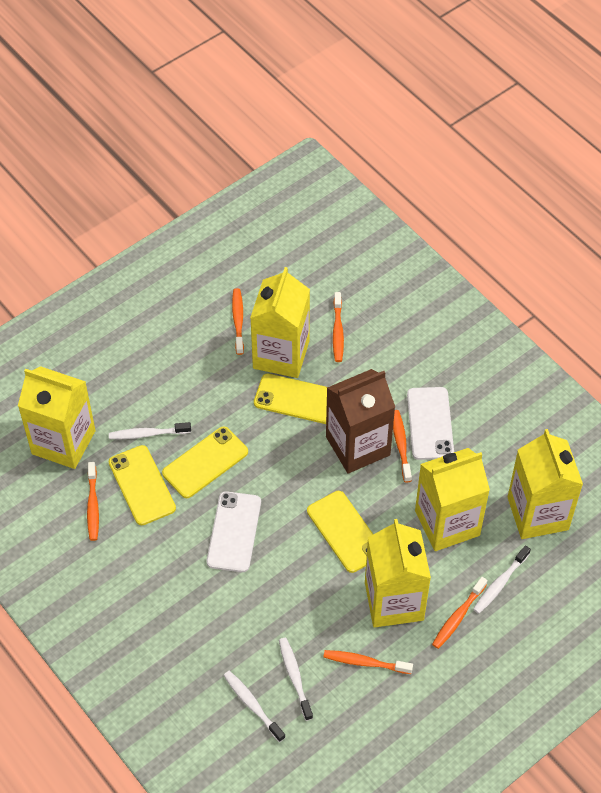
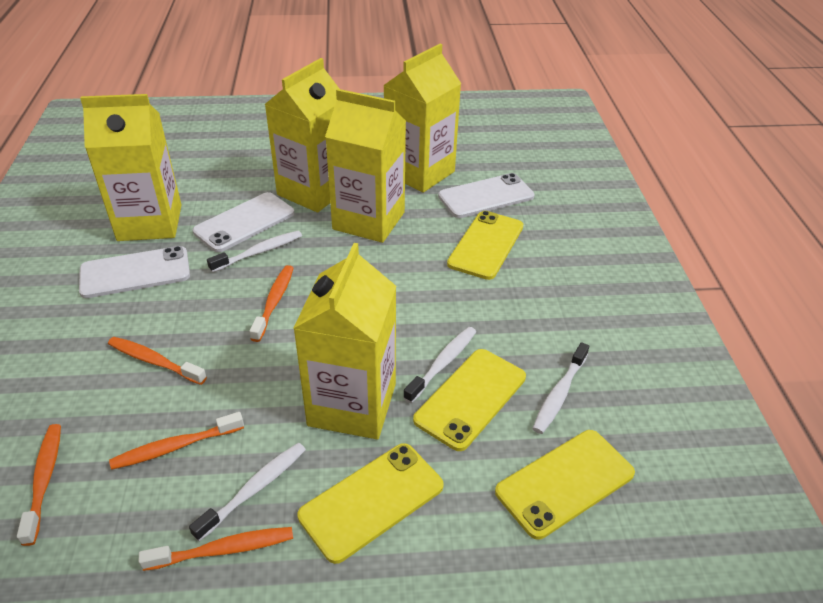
brown carton: 1 -> 0
orange toothbrush: 6 -> 5
white phone: 2 -> 3

